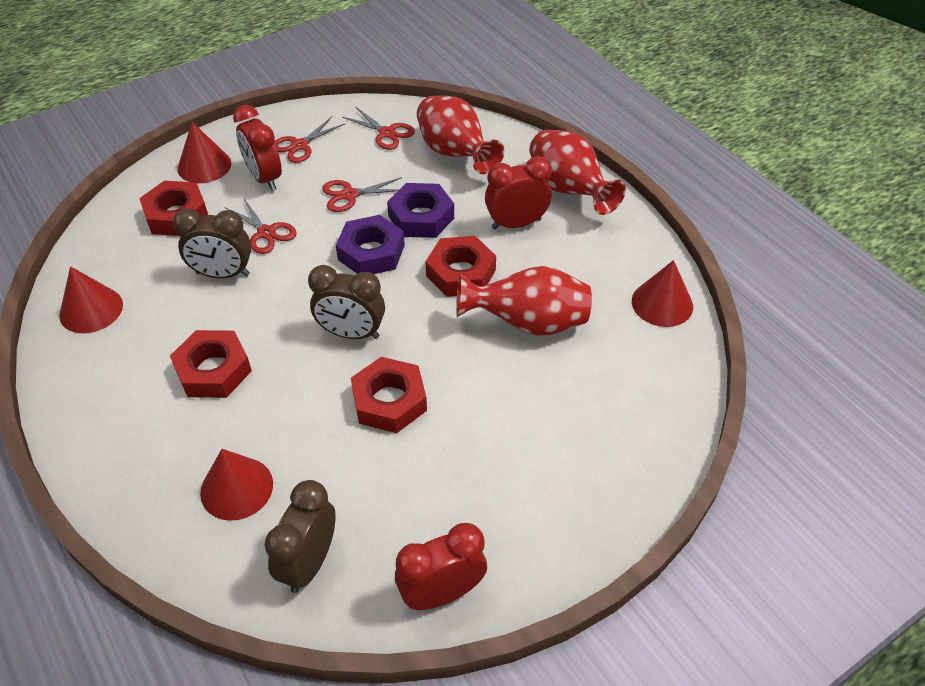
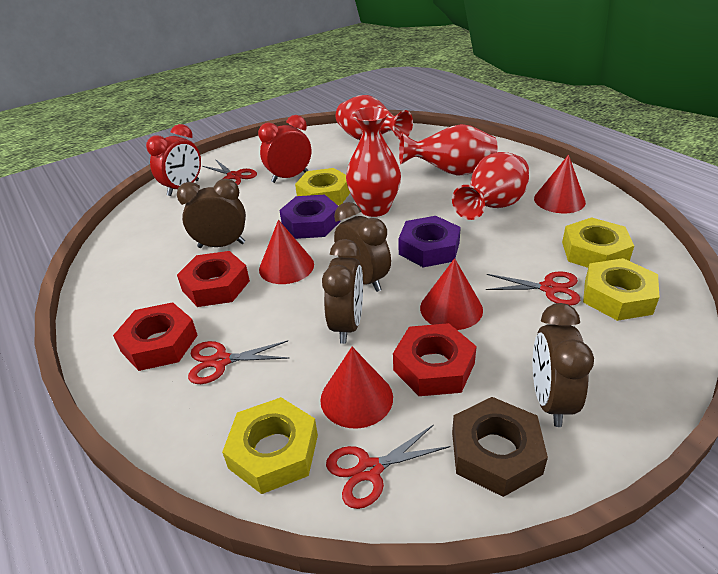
brown clock: 3 -> 4
brown nut: 0 -> 1
red clock: 3 -> 2
red nut: 4 -> 3
red vase: 3 -> 4
yellow nut: 0 -> 4

